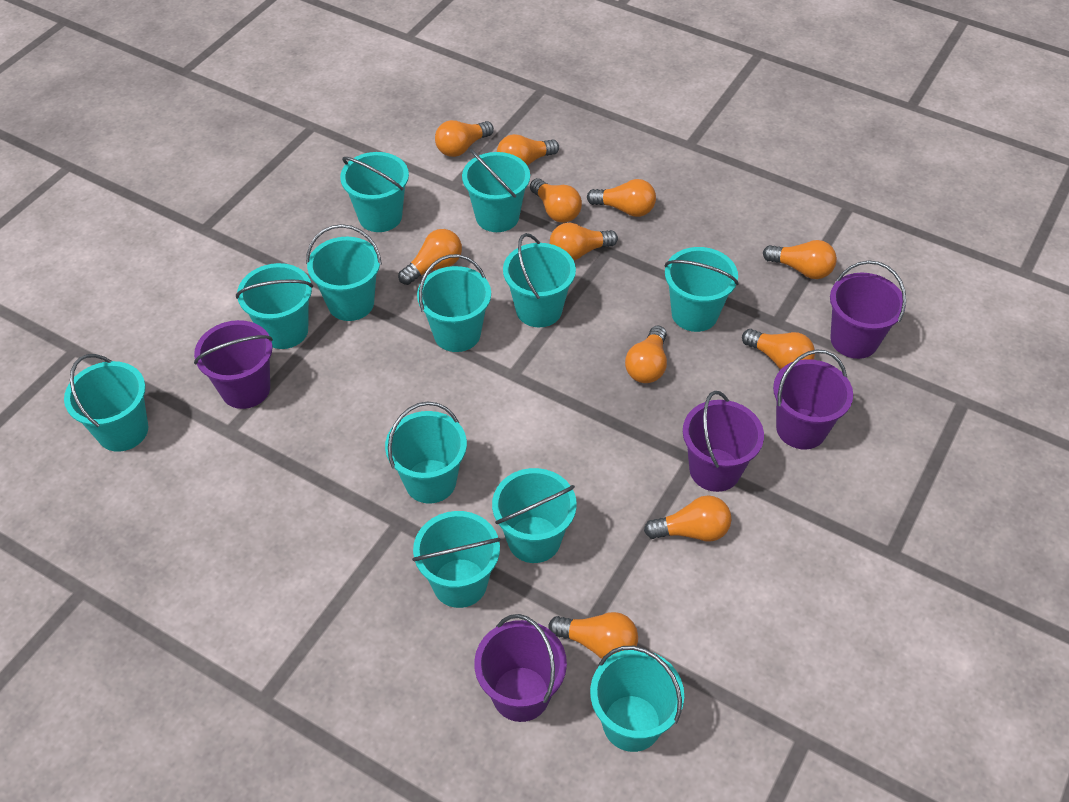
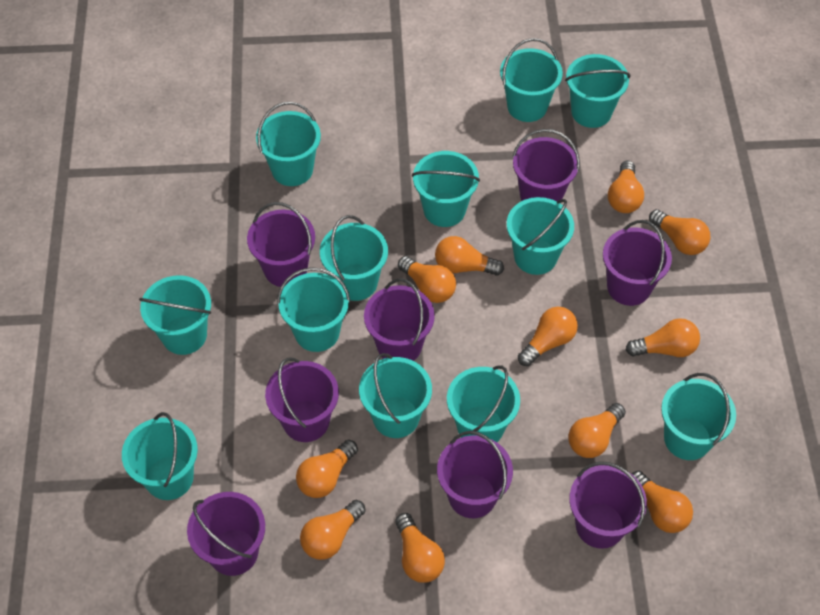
purple bucket: 5 -> 8

